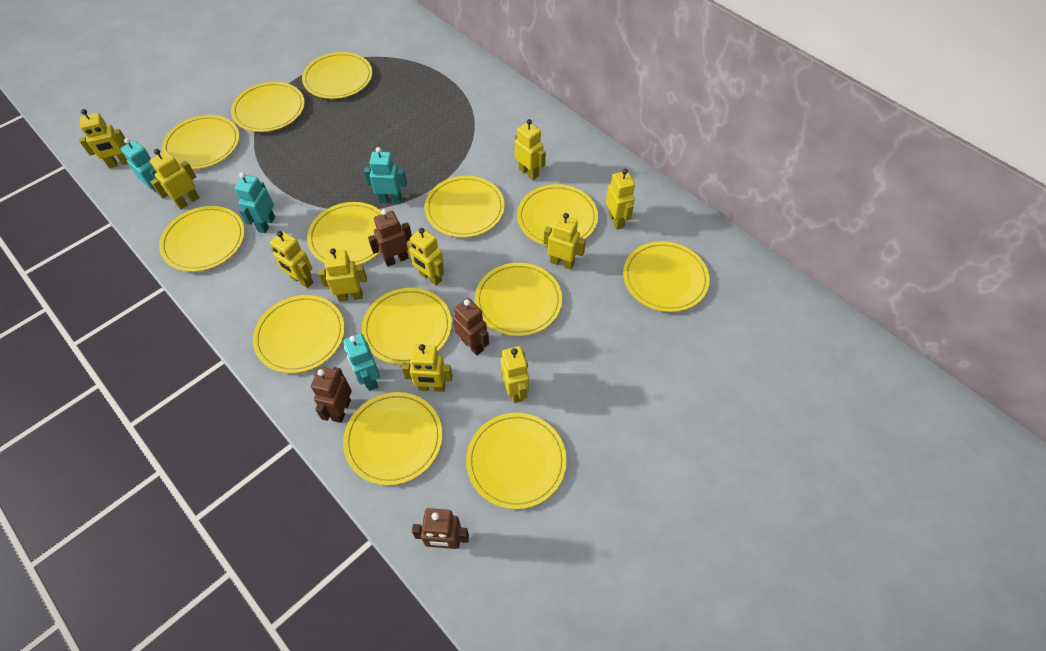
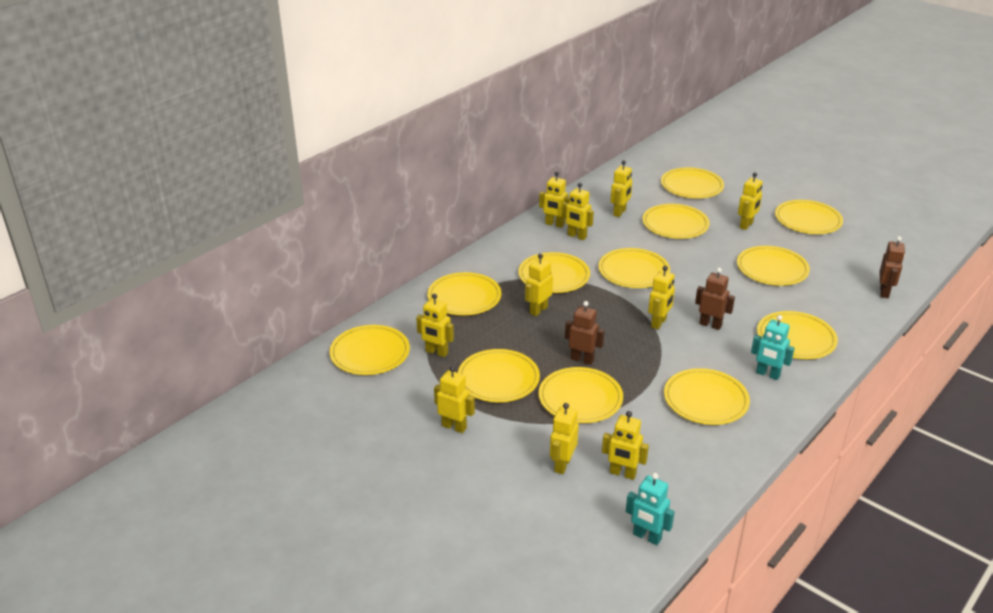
brown robot: 4 -> 3
turquoise robot: 4 -> 2
yellow plate: 13 -> 12

